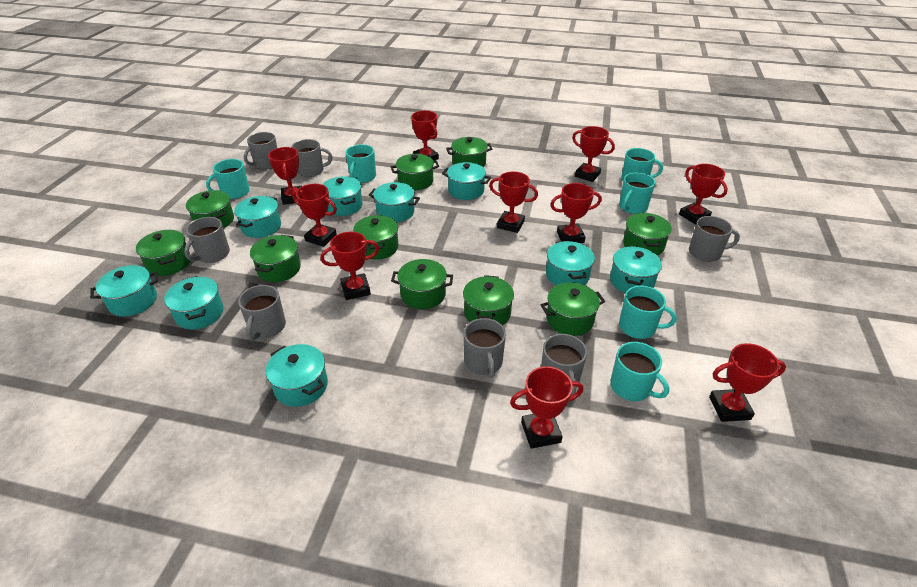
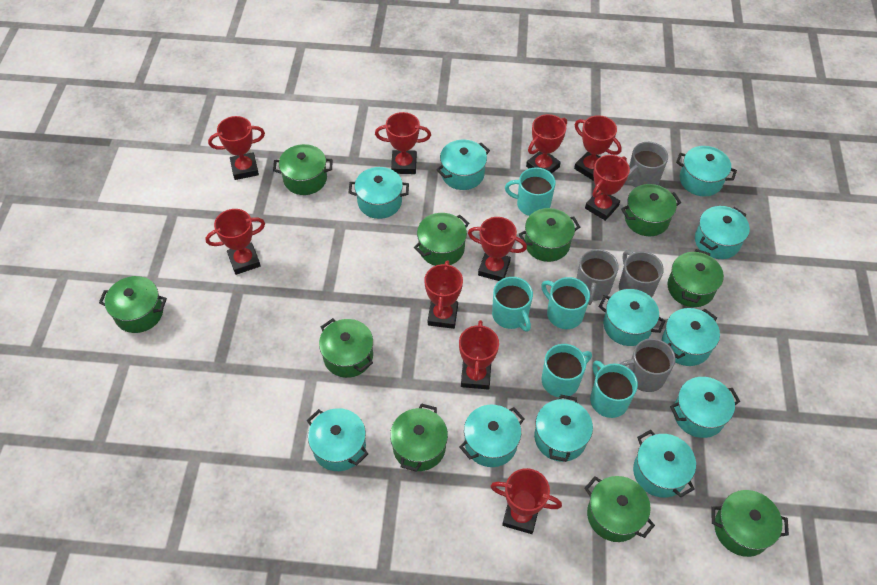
grey mug: 7 -> 4
turquoise mug: 6 -> 5
turquoise pot: 9 -> 11

